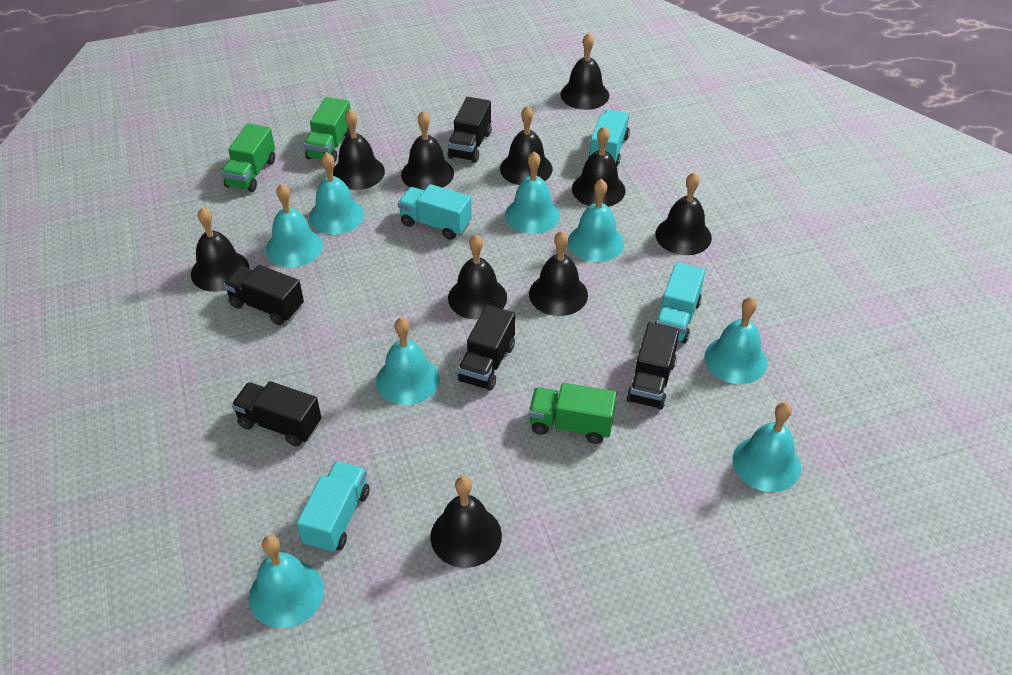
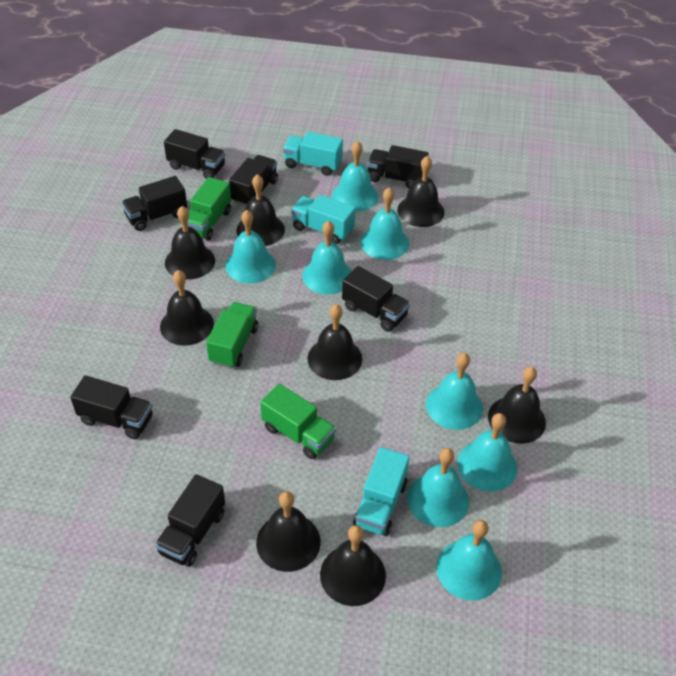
black bell: 10 -> 8
black truck: 5 -> 7
turquoise truck: 4 -> 3

